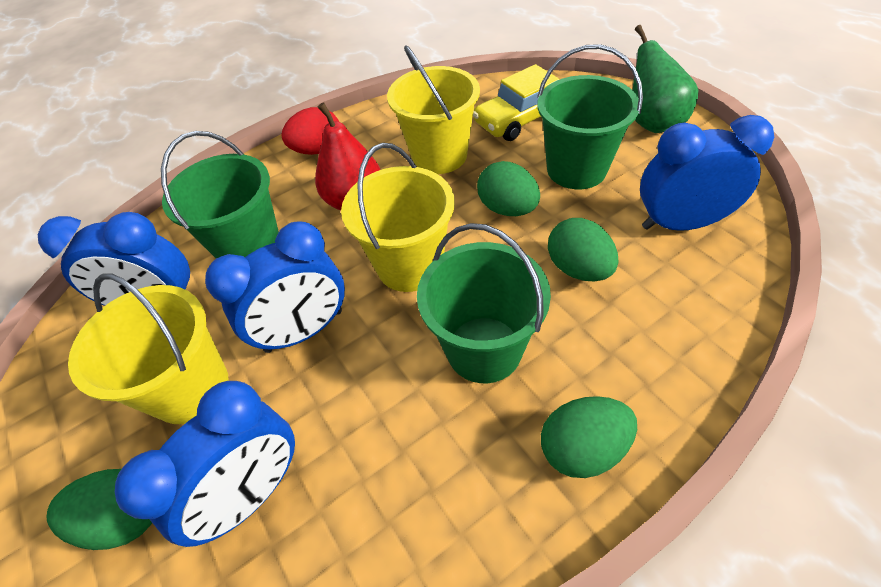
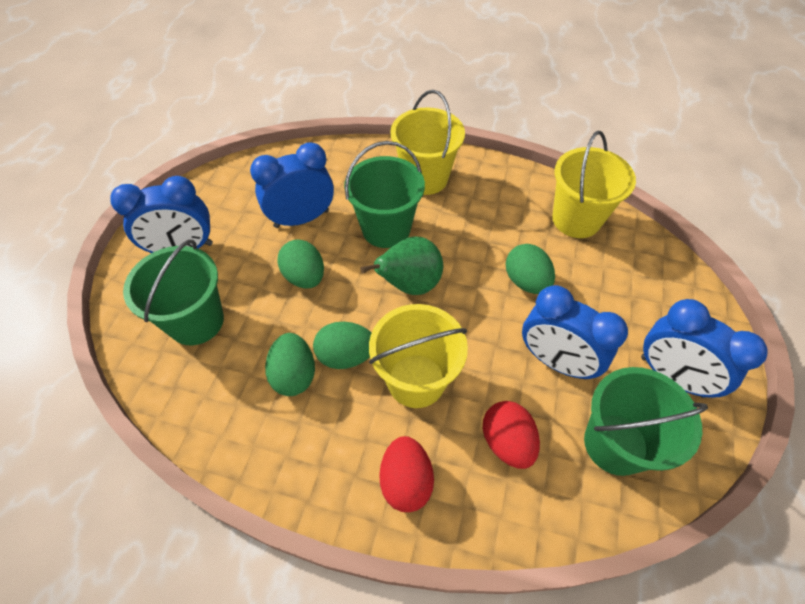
red egg: 1 -> 2
red pear: 1 -> 0
yellow car: 1 -> 0

